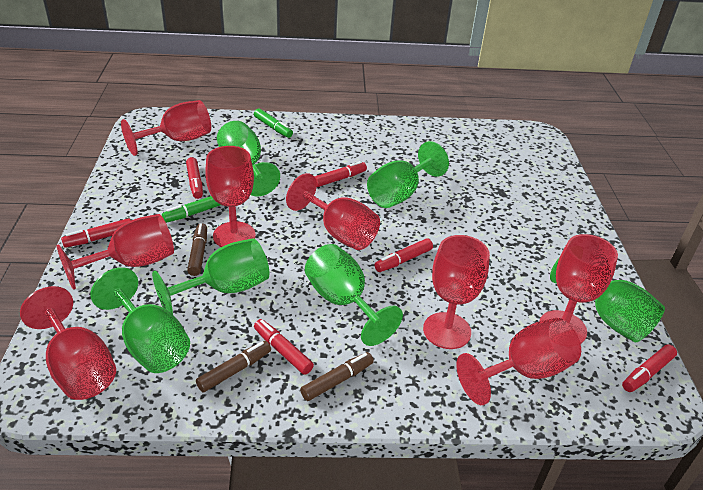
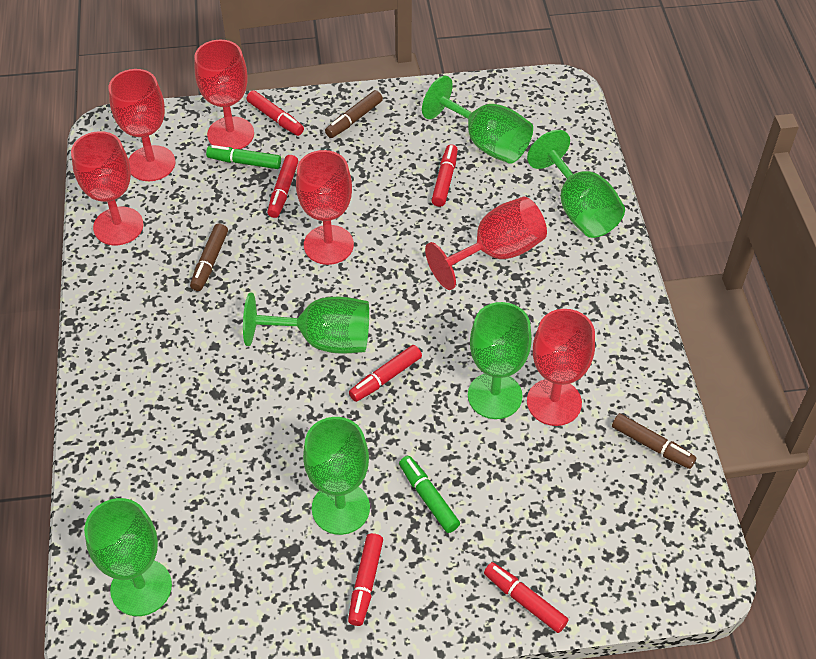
red goblet: 8 -> 6

